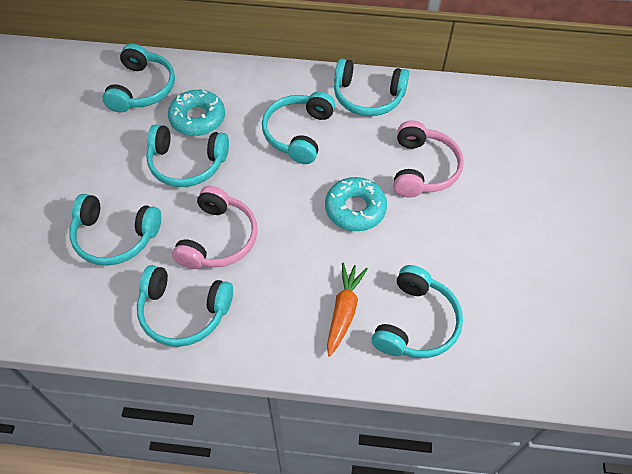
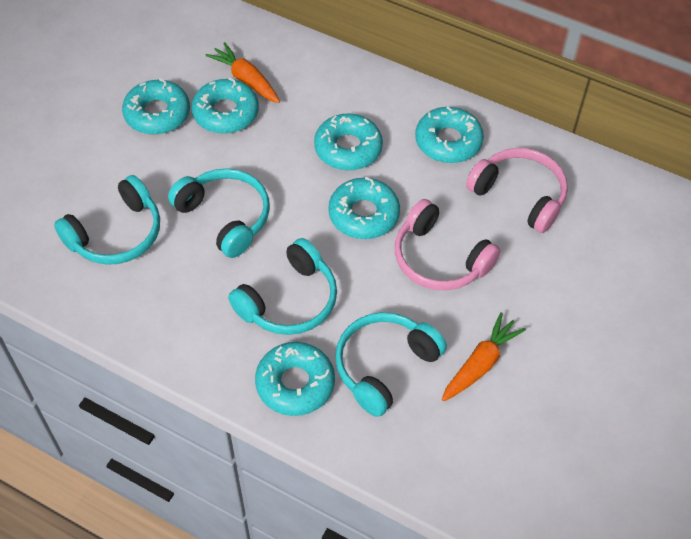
orange carrot: 1 -> 2
turquoise donut: 2 -> 6
turquoise headphones: 7 -> 4

